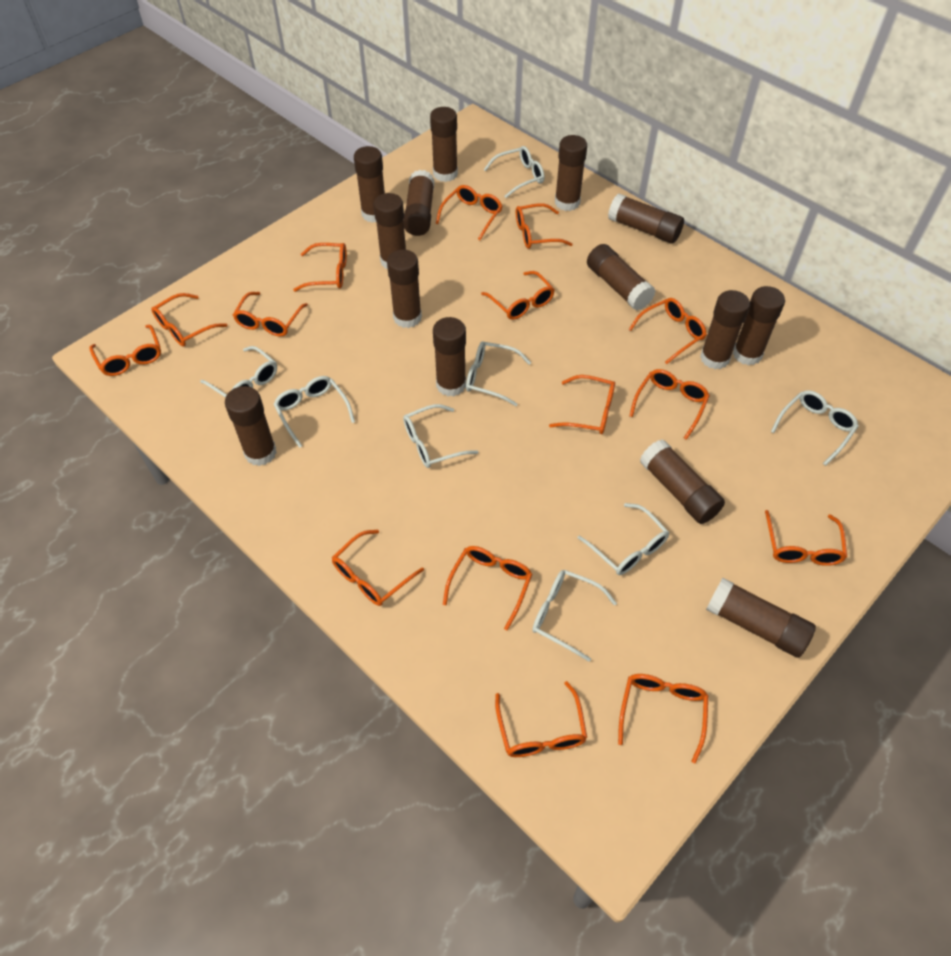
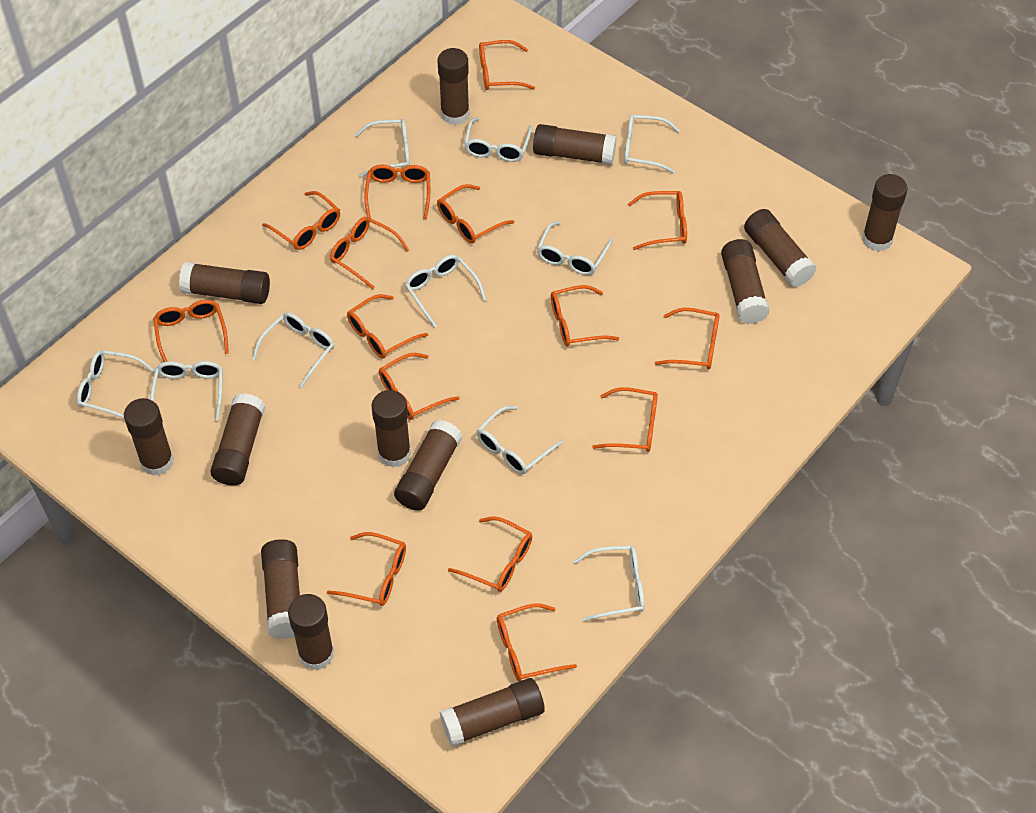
brown glue stick: 14 -> 13
white glasses: 8 -> 10

